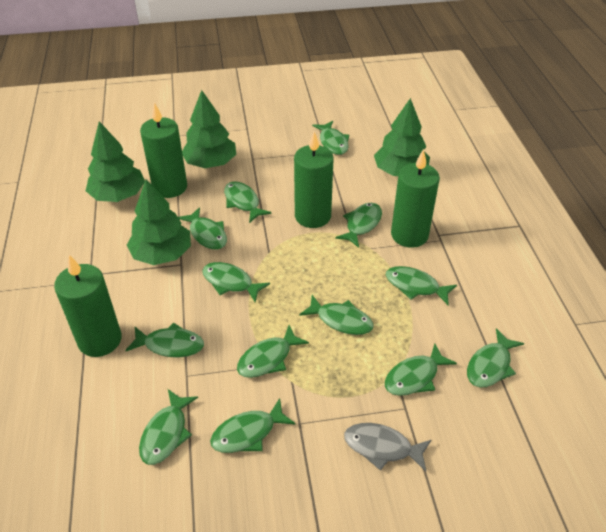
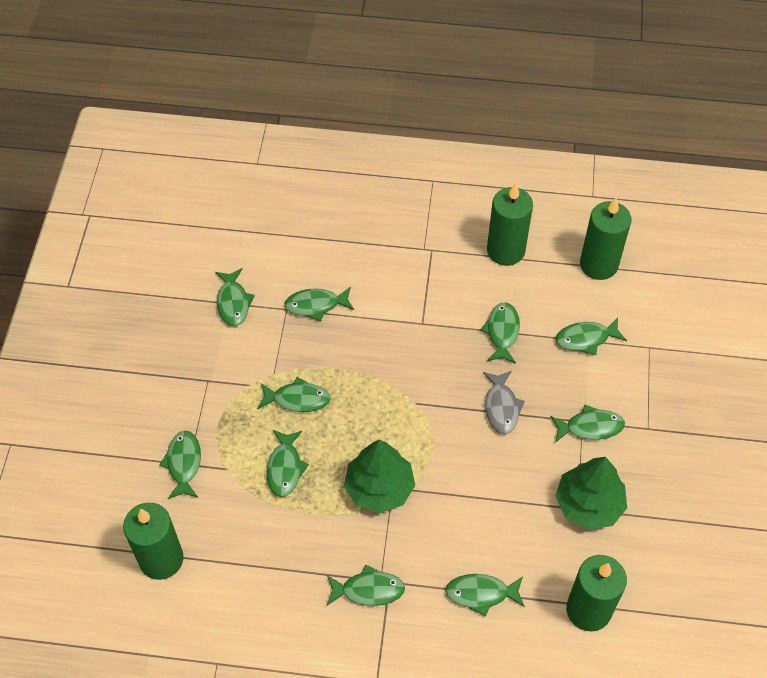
green fish: 13 -> 10
green tree: 4 -> 2

